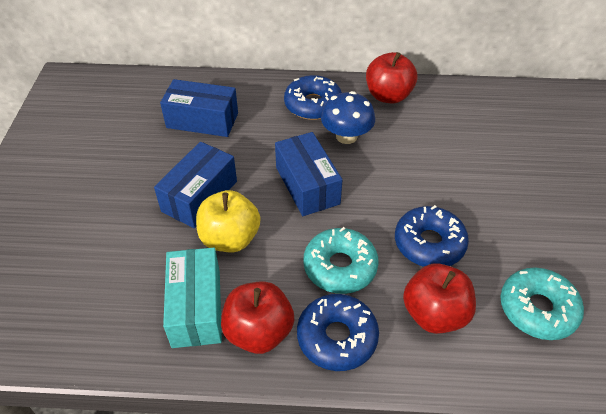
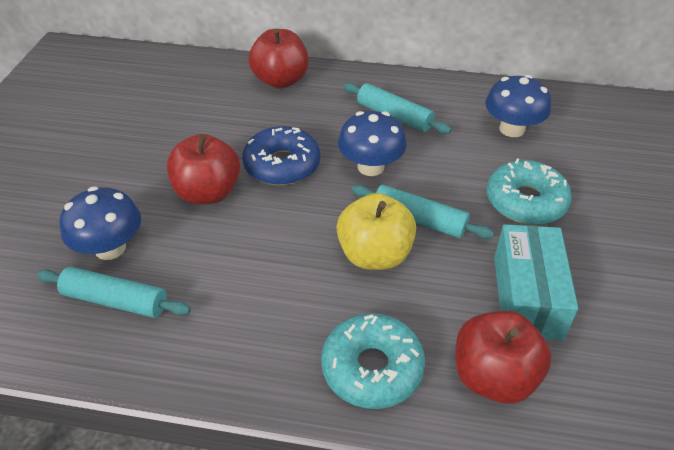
blue box: 3 -> 0
blue donut: 3 -> 1
blue mushroom: 1 -> 3
turquoise rolling pin: 0 -> 3

